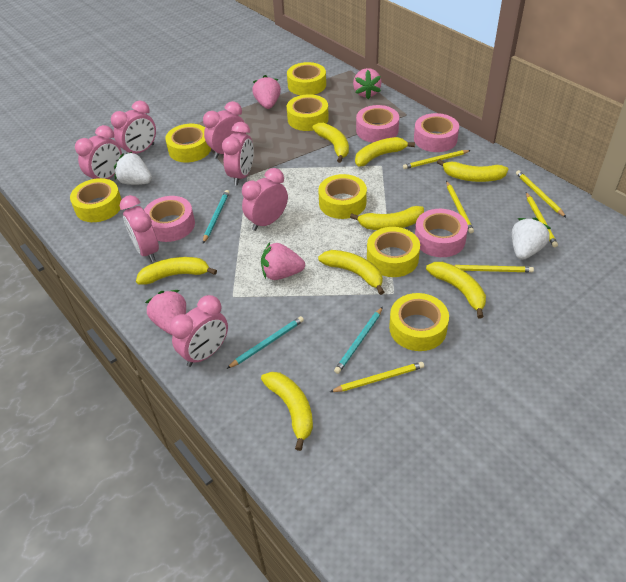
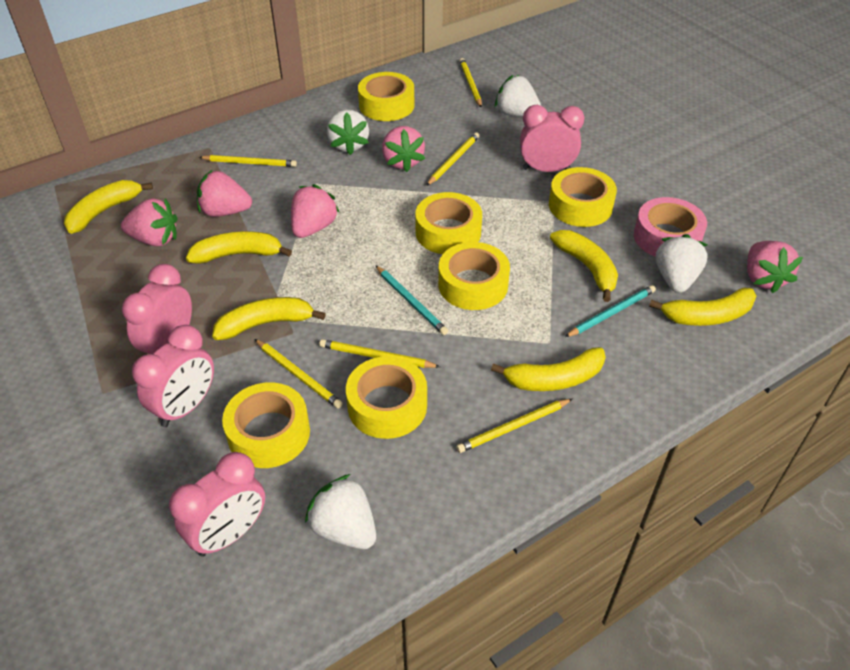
pink clock: 7 -> 4
pink strawberry: 4 -> 5
pink tape: 4 -> 1
turquoise pencil: 3 -> 2
white strawberry: 2 -> 4
yellow banana: 8 -> 6
yellow tape: 7 -> 6

